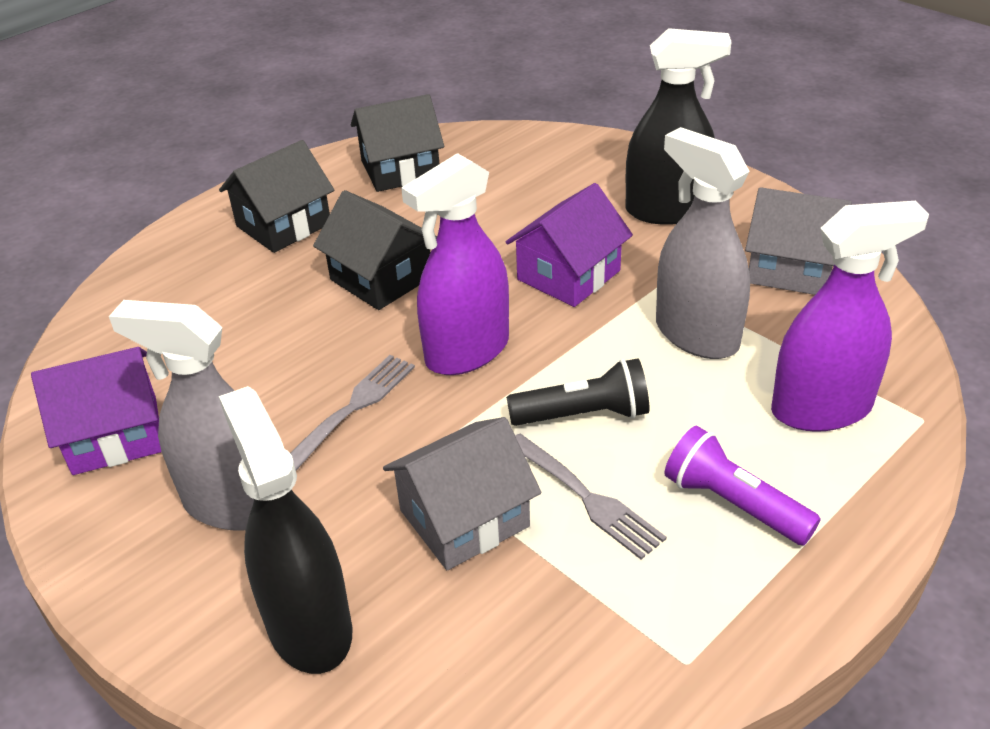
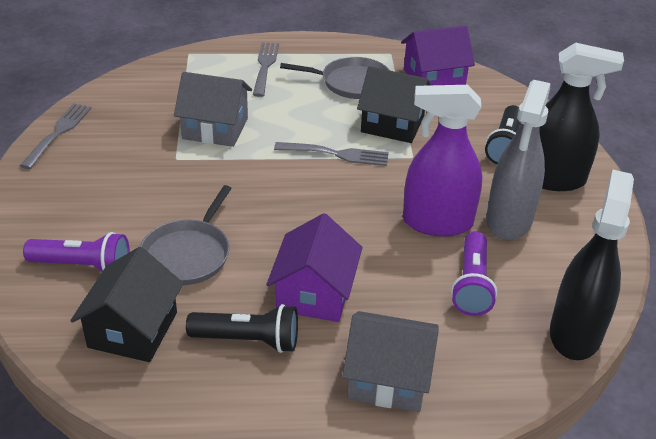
black flashlight: 1 -> 2
black house: 3 -> 2
grey fork: 2 -> 3
grey pan: 0 -> 2
grey spray bottle: 2 -> 1
purple flashlight: 1 -> 2
purple spray bottle: 2 -> 1

